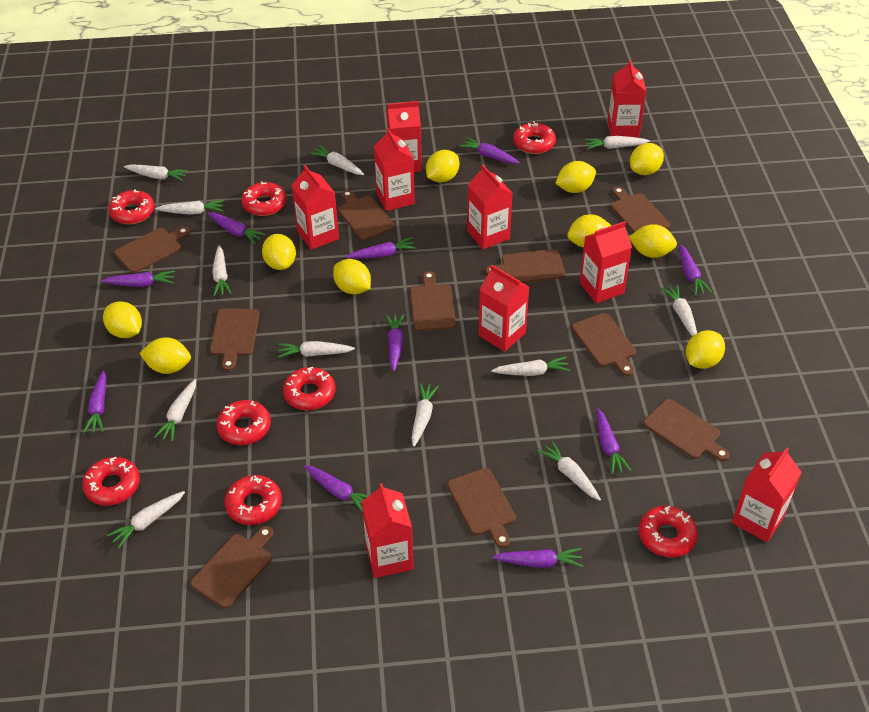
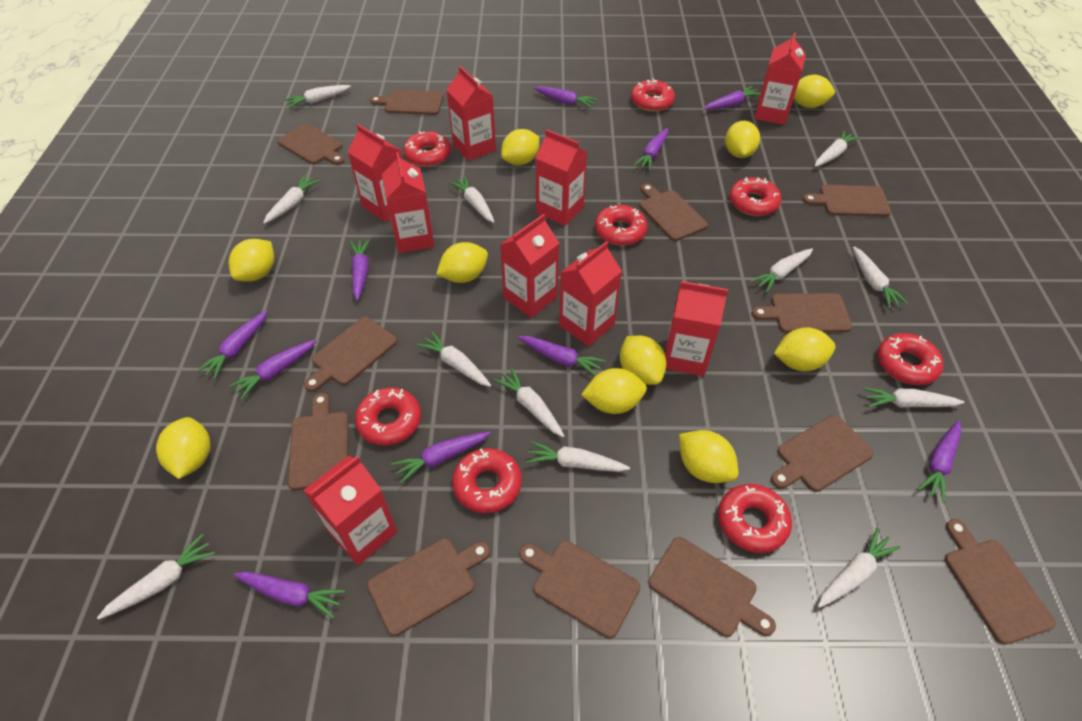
brown cutting board: 10 -> 12

